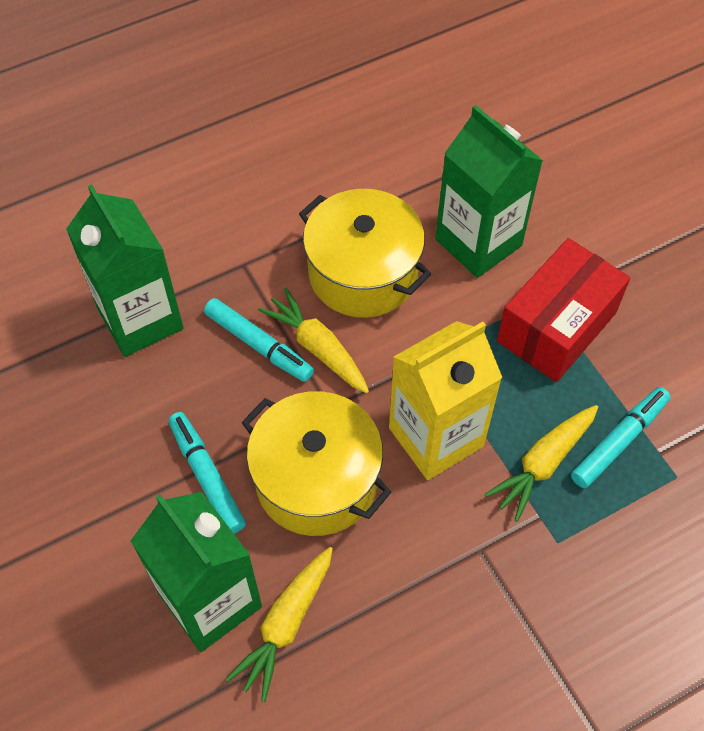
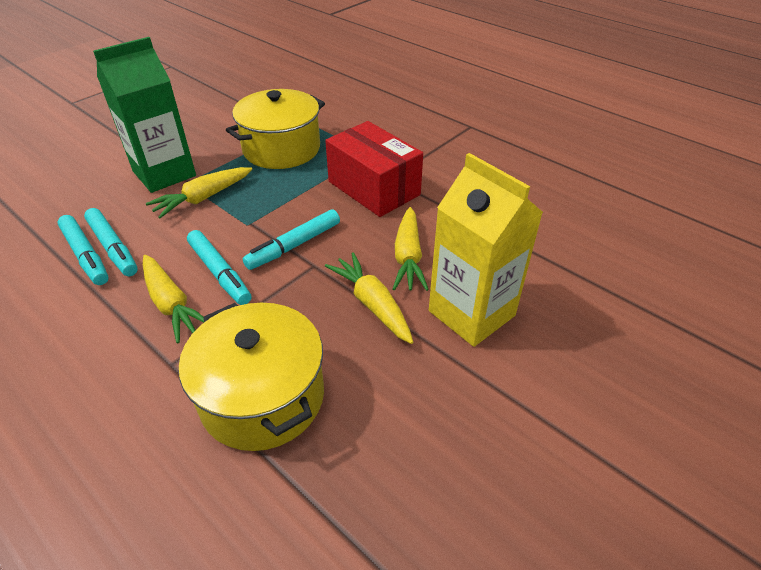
green carton: 3 -> 1
turquoise marker: 3 -> 4
yellow carrot: 3 -> 4

